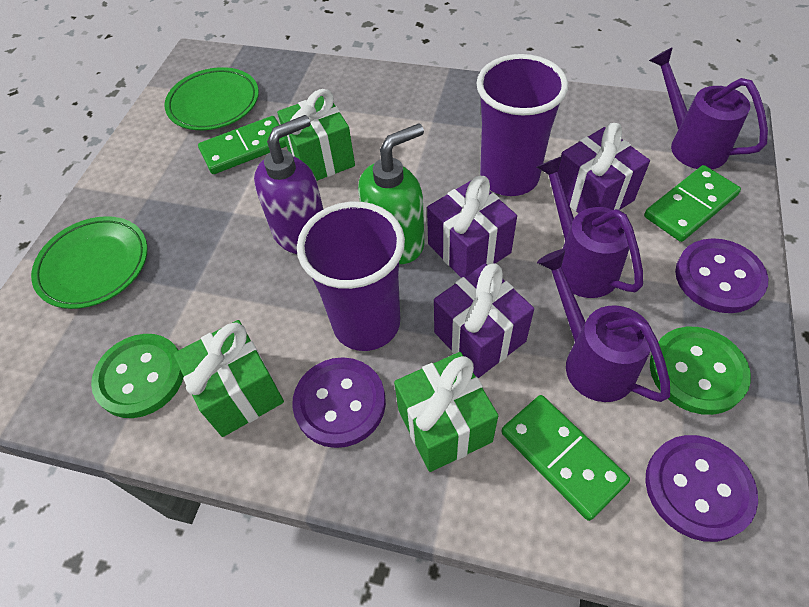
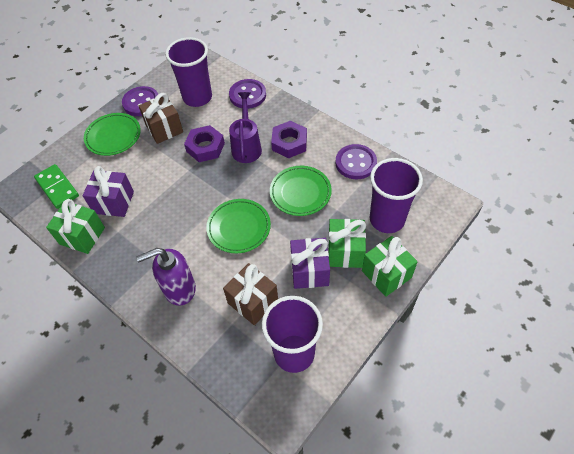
brown gift: 0 -> 2
green button: 2 -> 0
green domino: 3 -> 1
green plate: 2 -> 3
green soap dispenser: 1 -> 0
purple cup: 2 -> 3
purple gift: 3 -> 2
purple nut: 0 -> 2
purple watering can: 3 -> 1

